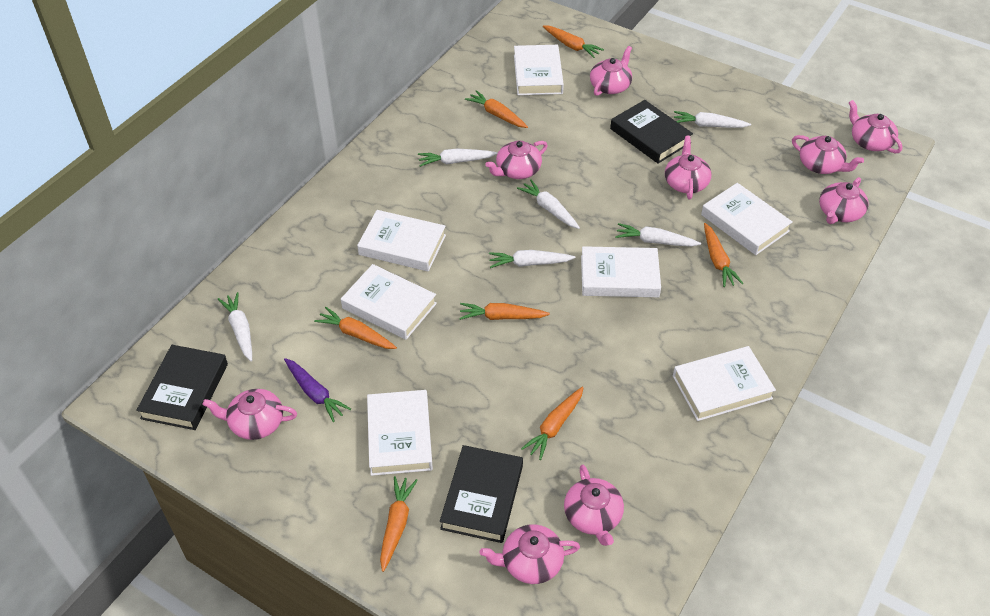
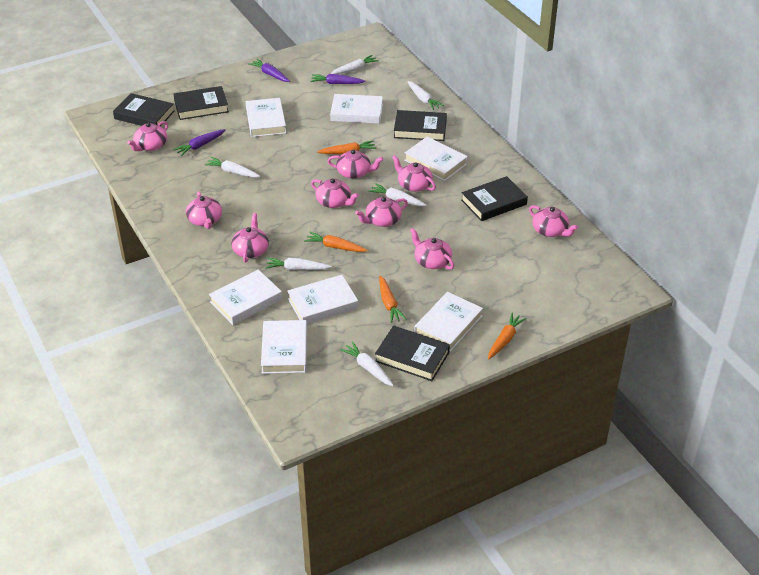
black book: 3 -> 5
orange carrot: 7 -> 4
purple carrot: 1 -> 3

